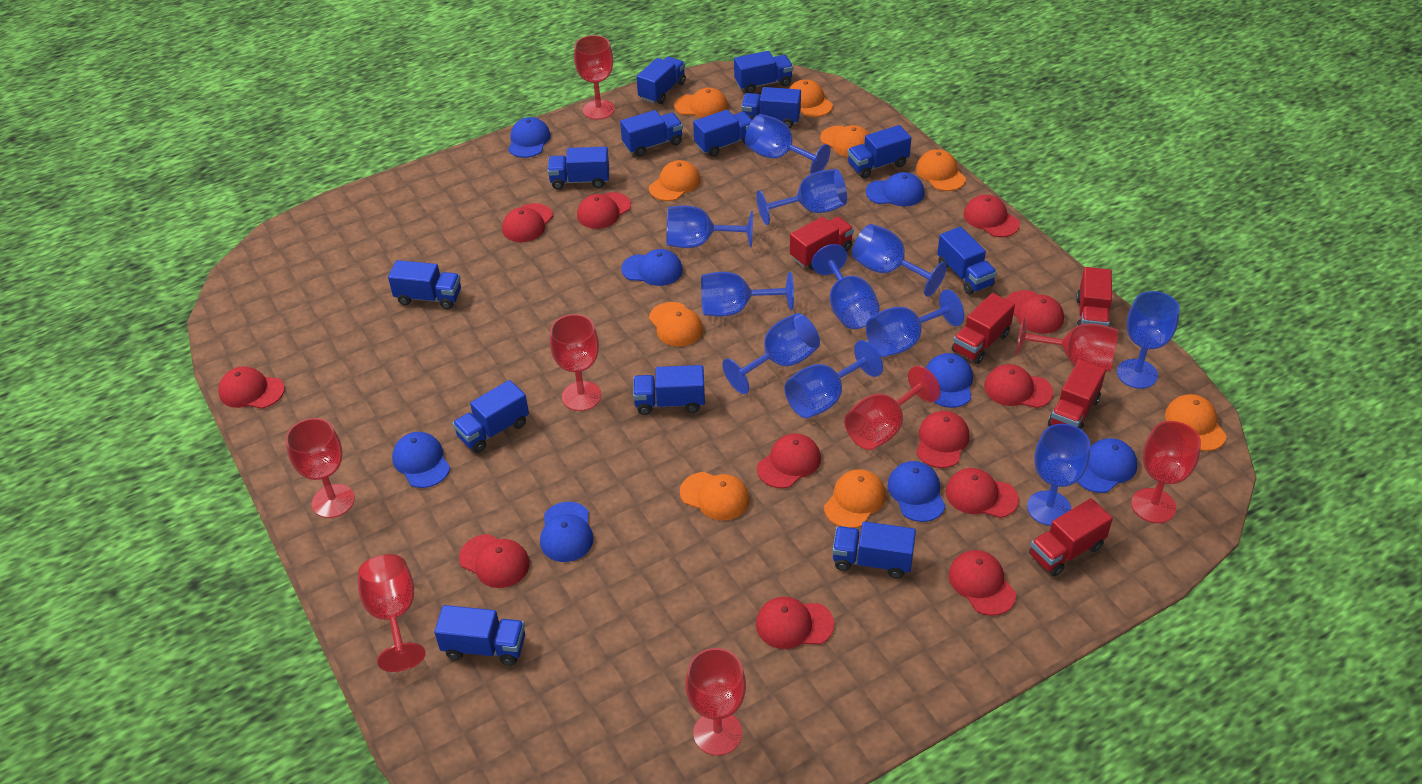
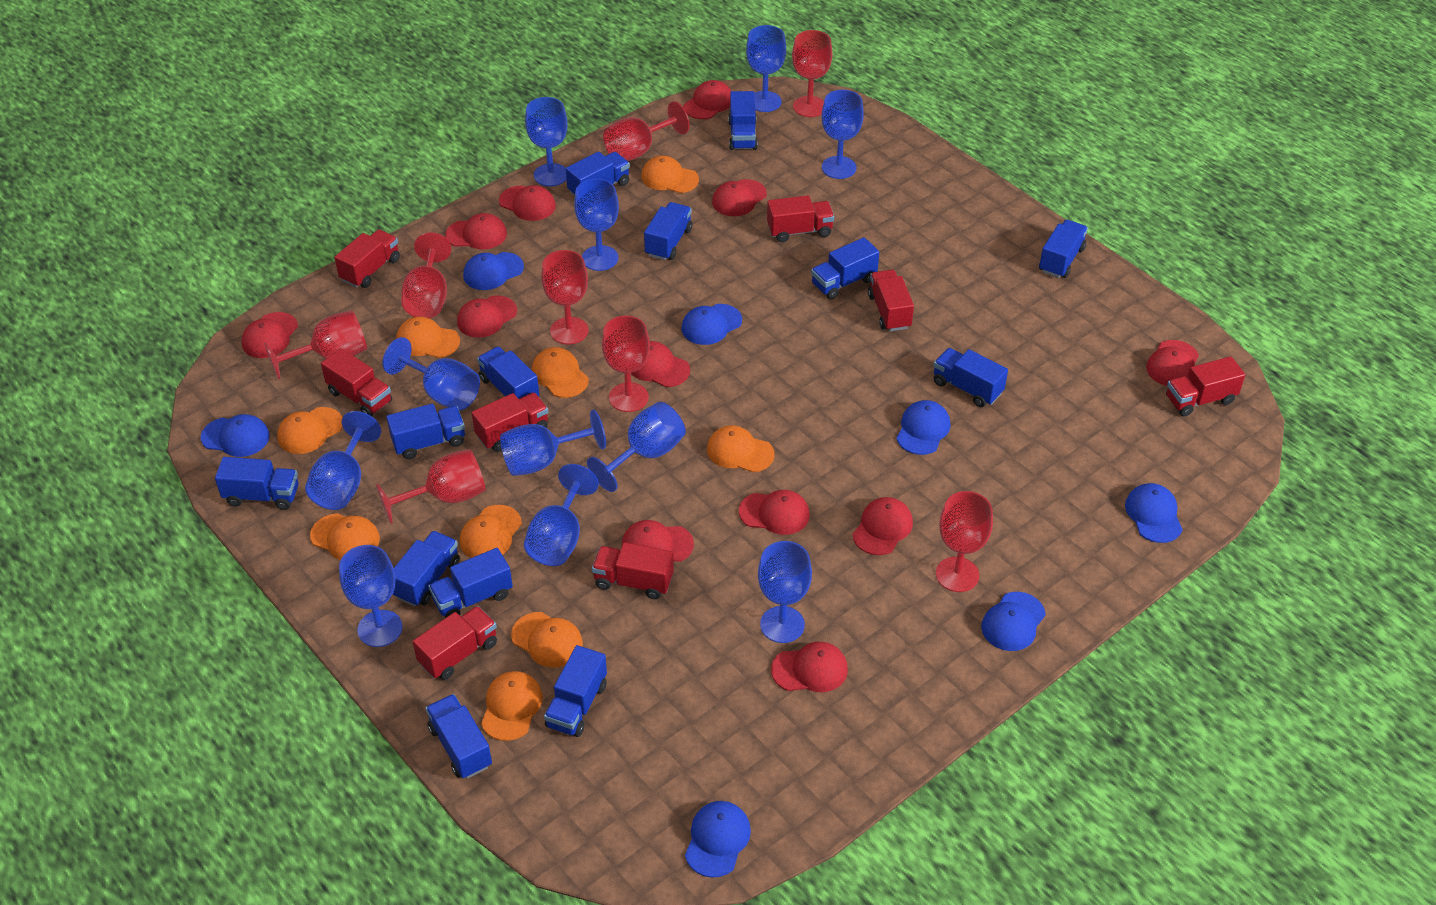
blue cap: 8 -> 7
red truck: 5 -> 8

